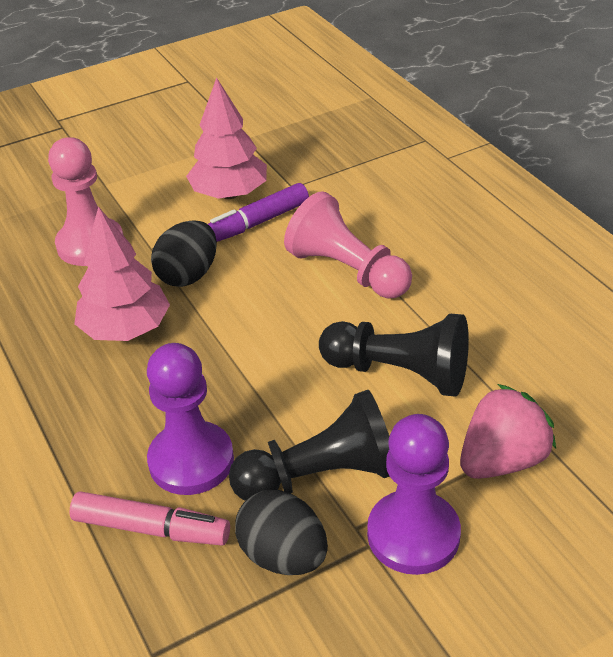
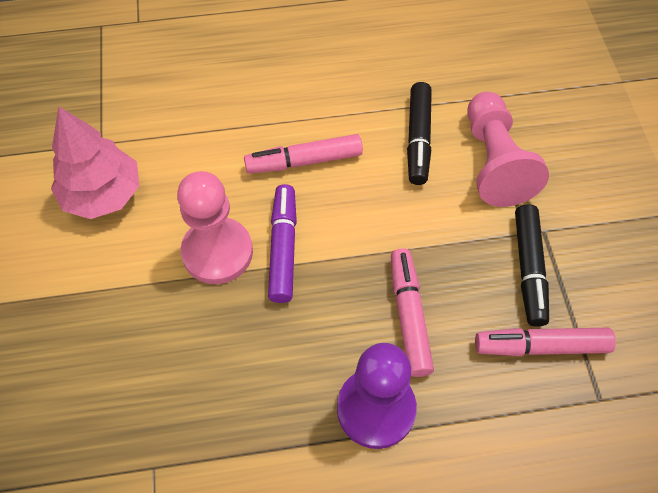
black egg: 2 -> 0
black marker: 0 -> 2
black pawn: 2 -> 0
pink marker: 1 -> 3
pink strawberry: 1 -> 0
pink tree: 2 -> 1
purple pawn: 2 -> 1

